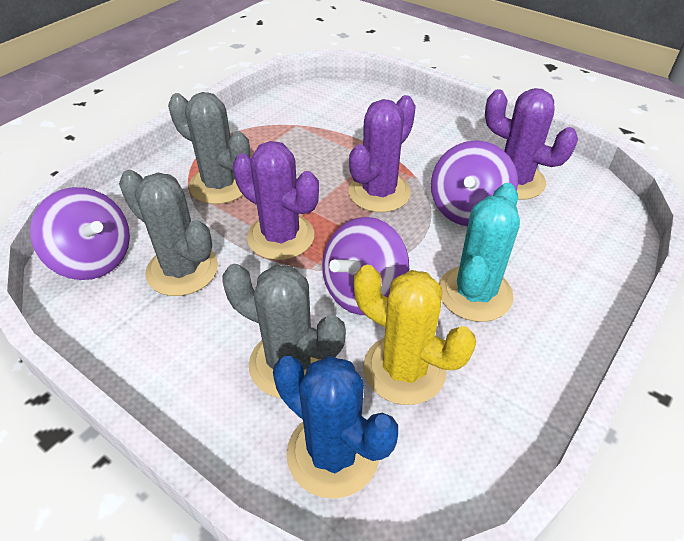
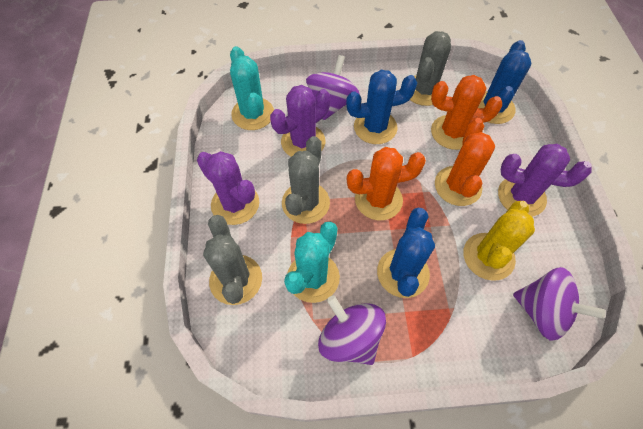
blue cactus: 1 -> 3
orange cactus: 0 -> 3
turquoise cactus: 1 -> 2

